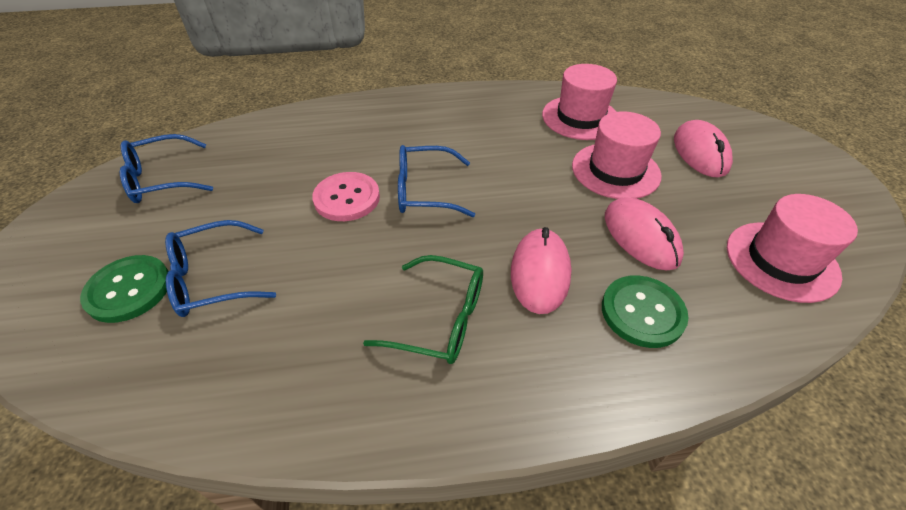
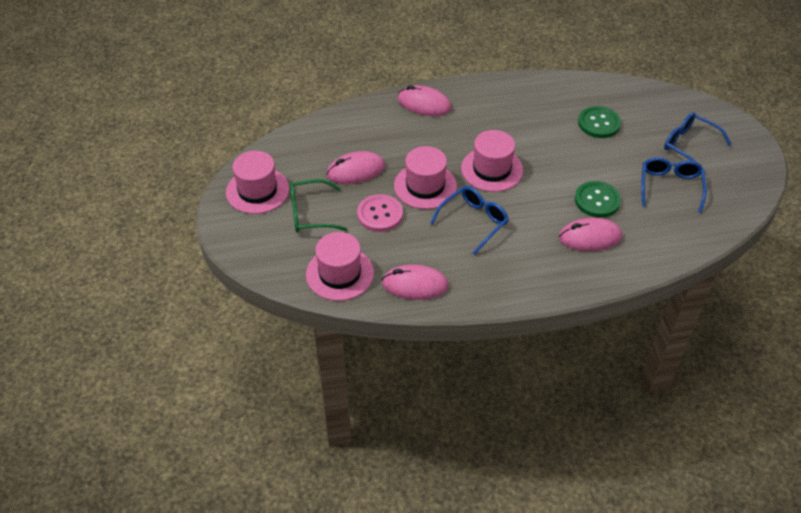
pink hat: 3 -> 4
pink mouse: 3 -> 4

